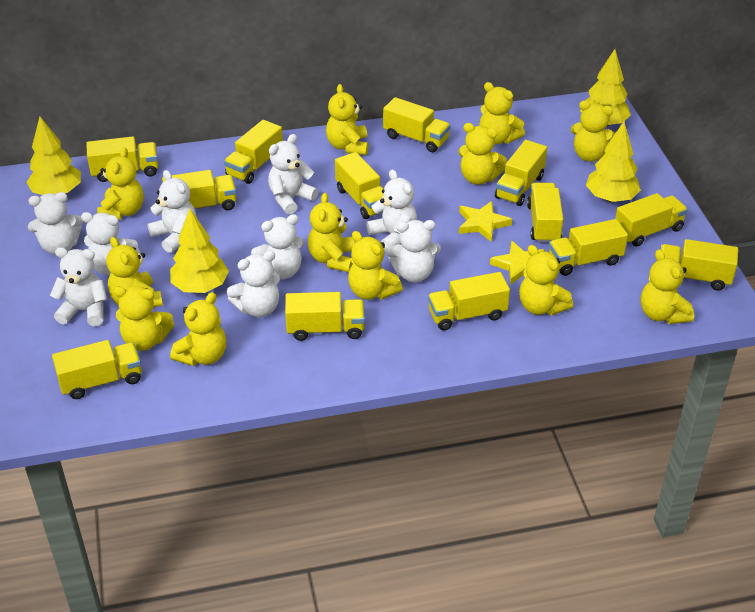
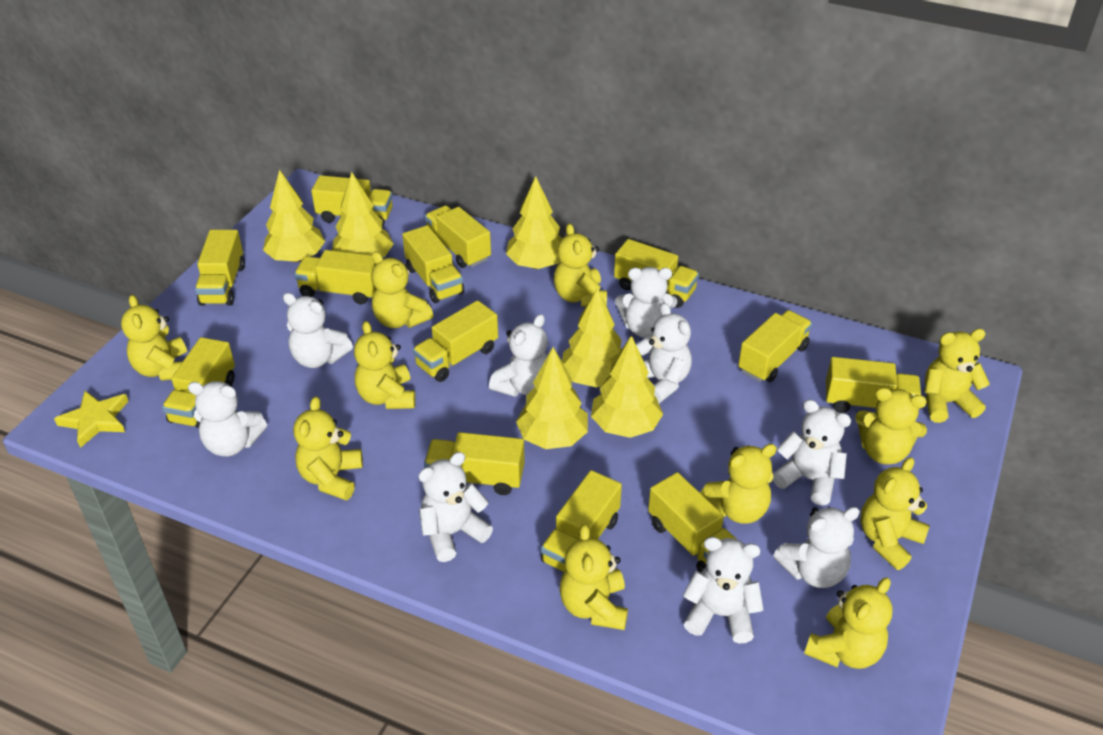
yellow star: 2 -> 1
yellow teddy bear: 12 -> 11
yellow tree: 4 -> 6

